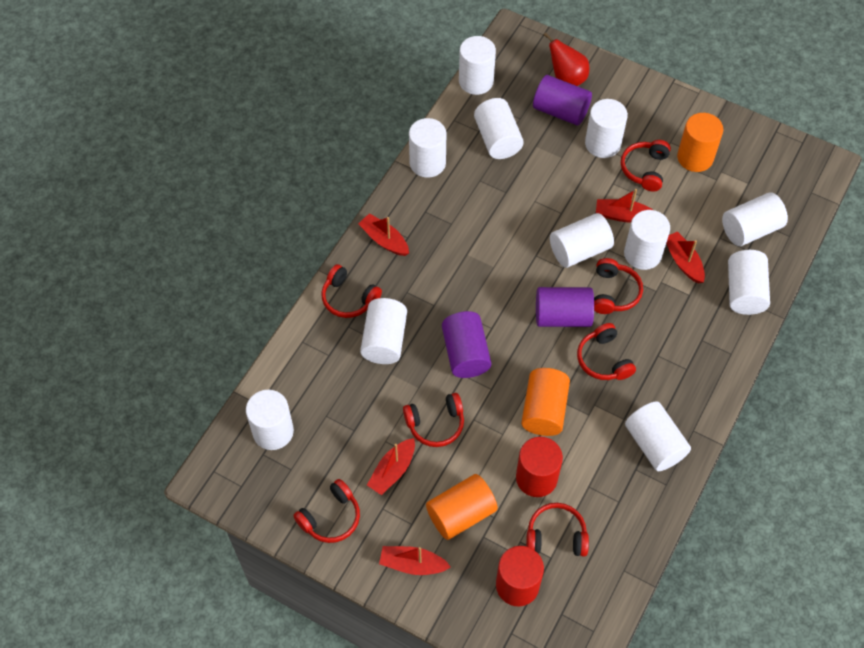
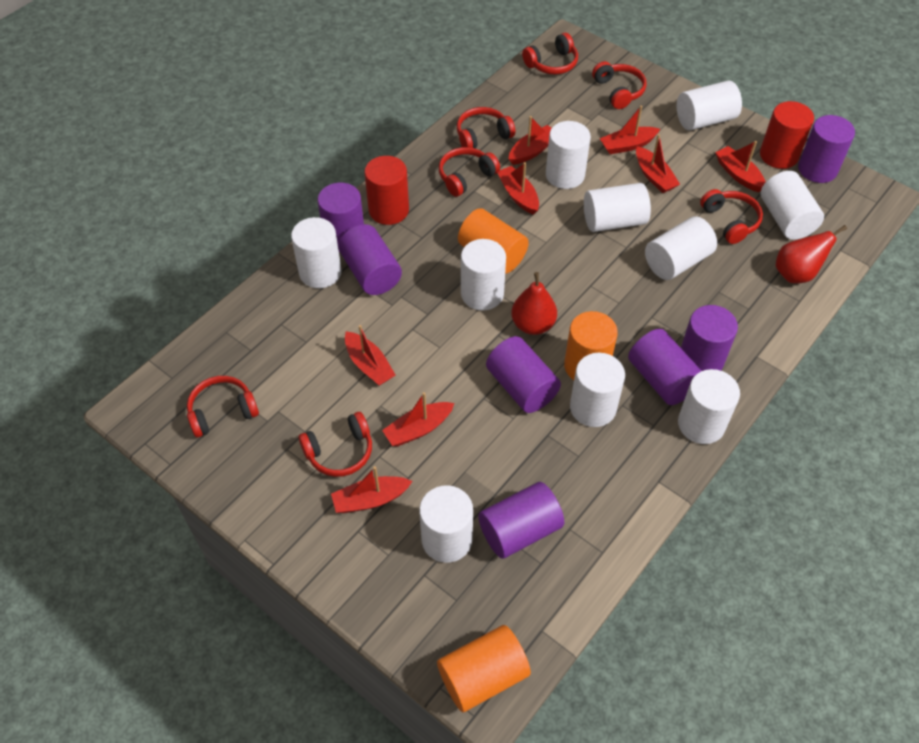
purple cylinder: 3 -> 7
red boat: 5 -> 8
red pear: 1 -> 2
white cylinder: 11 -> 10

